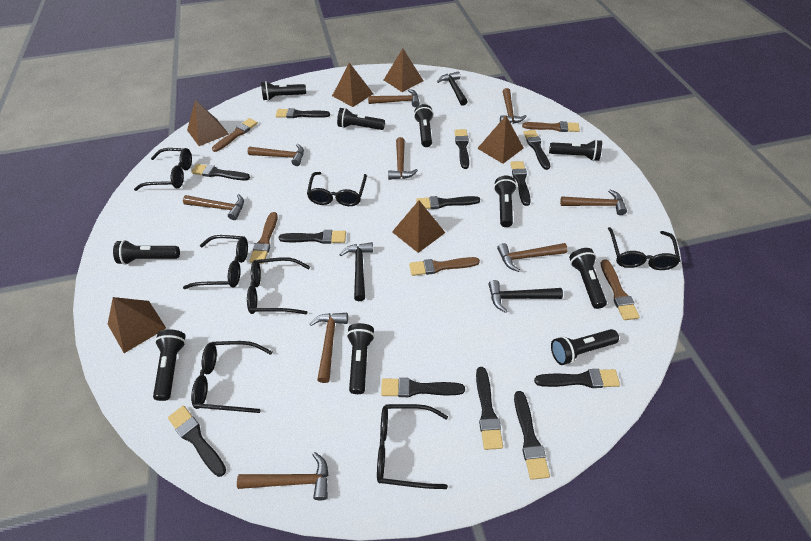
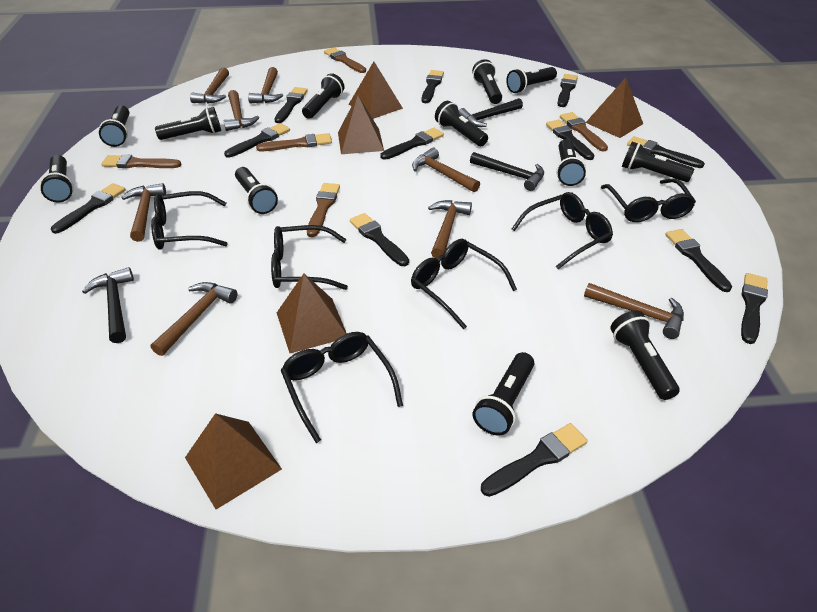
black flashlight: 10 -> 12
black glasses: 7 -> 6
brown hammer: 9 -> 8
brown pyramid: 6 -> 5

